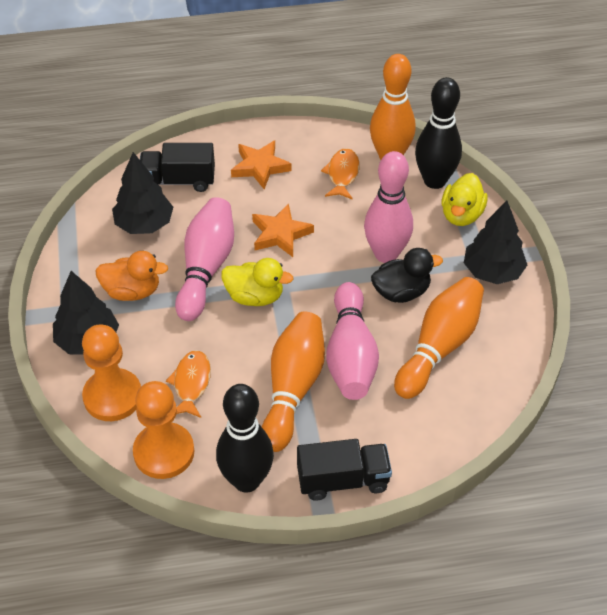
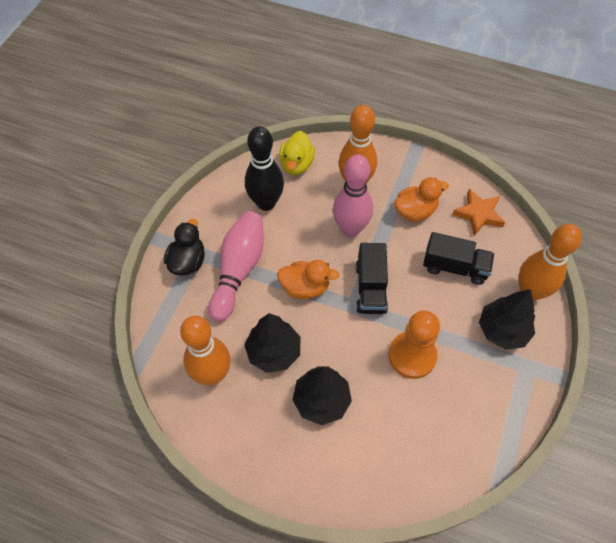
black bowling pin: 2 -> 1
orange duck: 1 -> 2
orange fish: 2 -> 0
orange pawn: 2 -> 1
orange star: 2 -> 1
pink bowling pin: 3 -> 2
yellow duck: 2 -> 1

